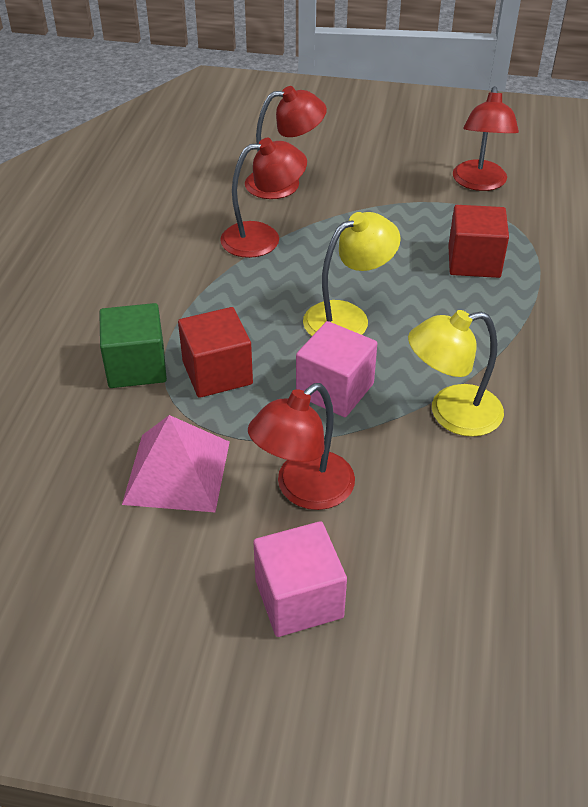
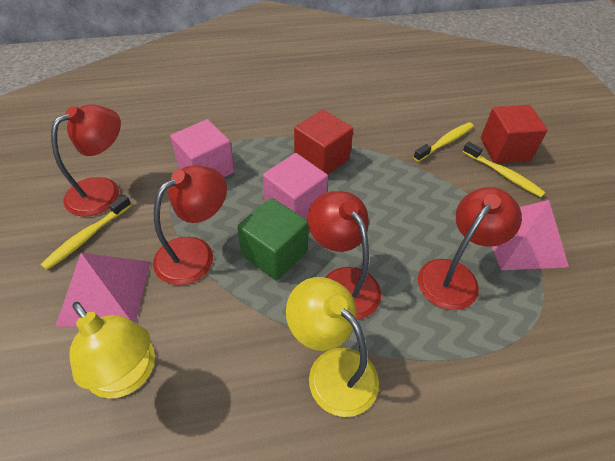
pink pyramid: 1 -> 2
yellow toothbrush: 0 -> 3

